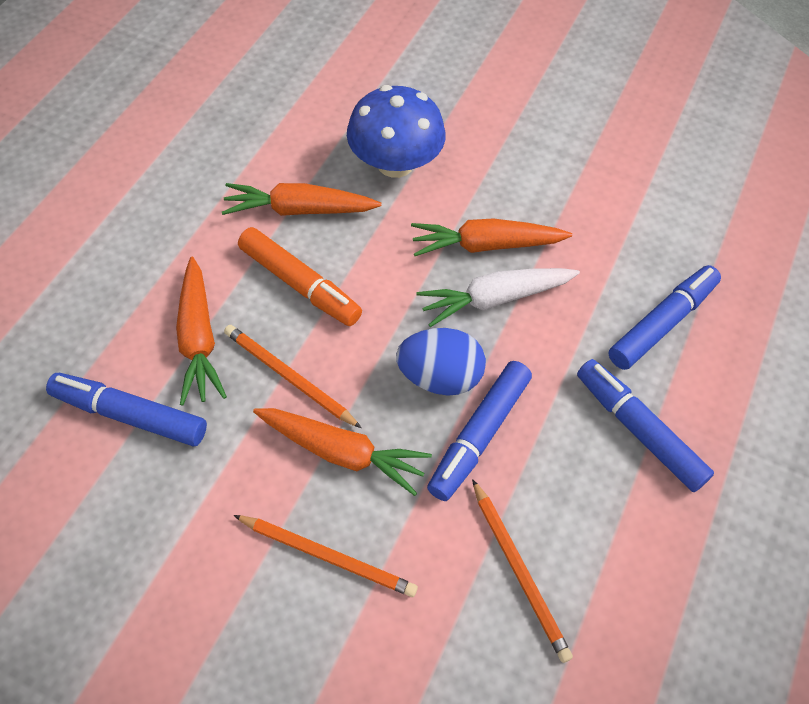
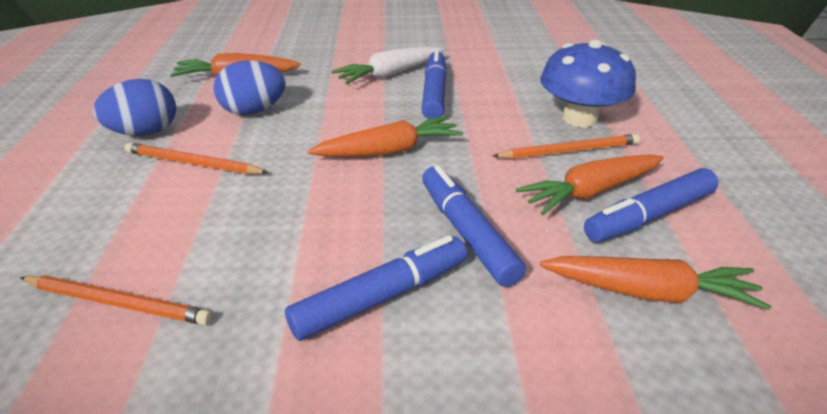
blue egg: 1 -> 2
orange marker: 1 -> 0

